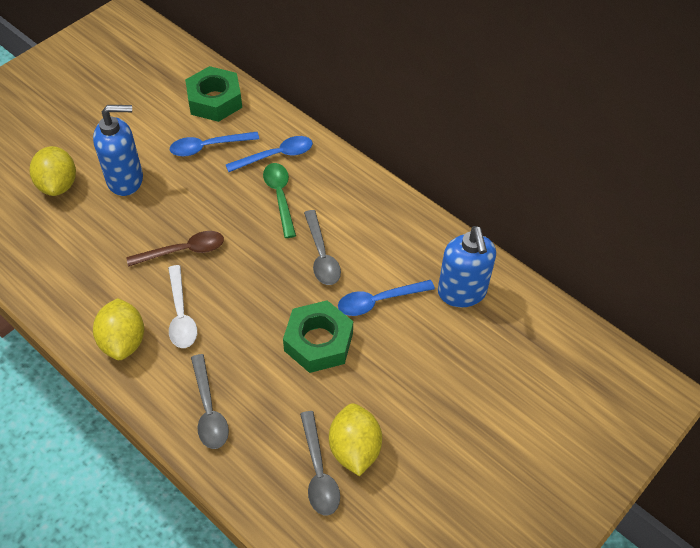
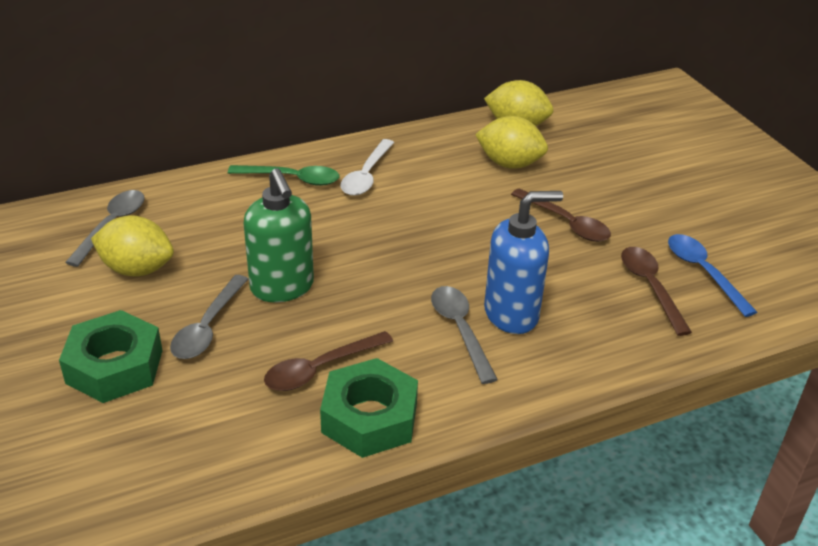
blue soap dispenser: 2 -> 1
blue spoon: 3 -> 1
brown spoon: 1 -> 3
green soap dispenser: 0 -> 1

